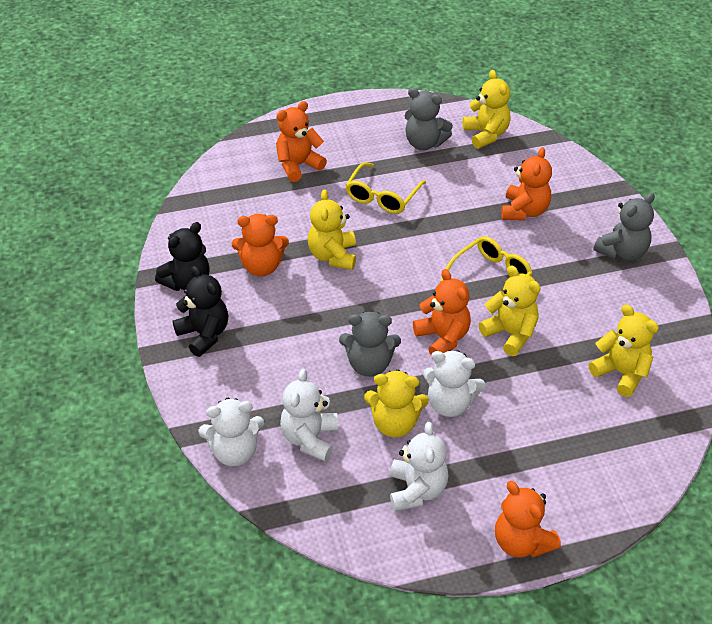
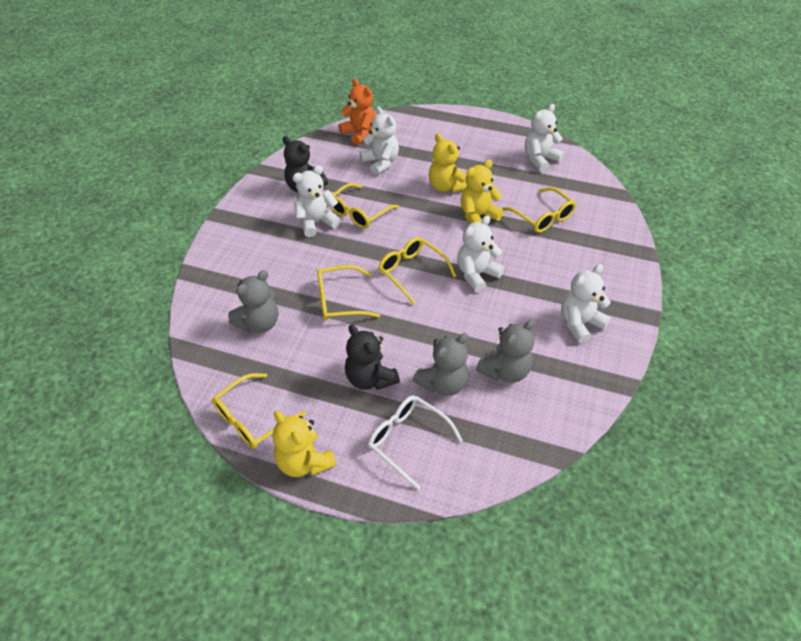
orange teddy bear: 5 -> 1
white glasses: 0 -> 1
white teddy bear: 4 -> 5
yellow glasses: 2 -> 5
yellow teddy bear: 5 -> 3

